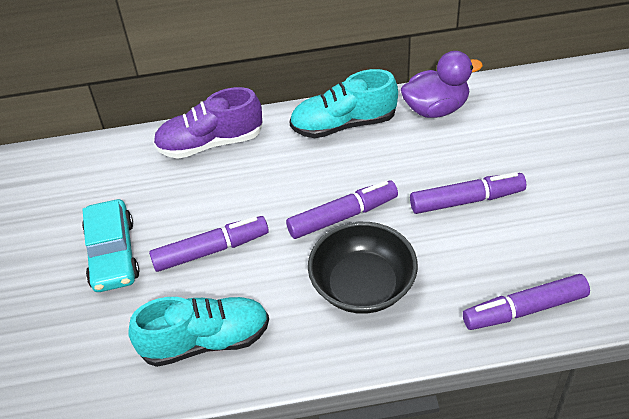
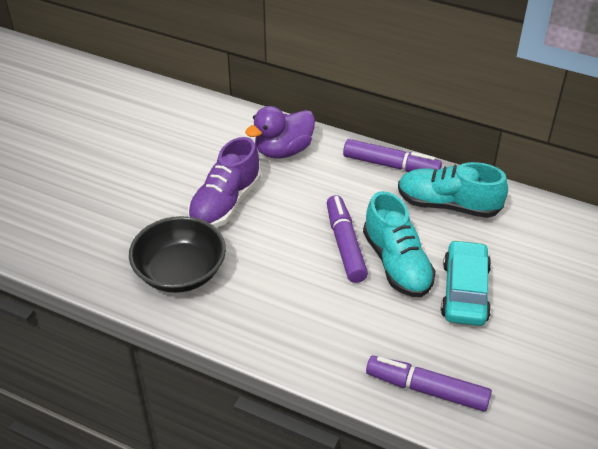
purple marker: 4 -> 3

